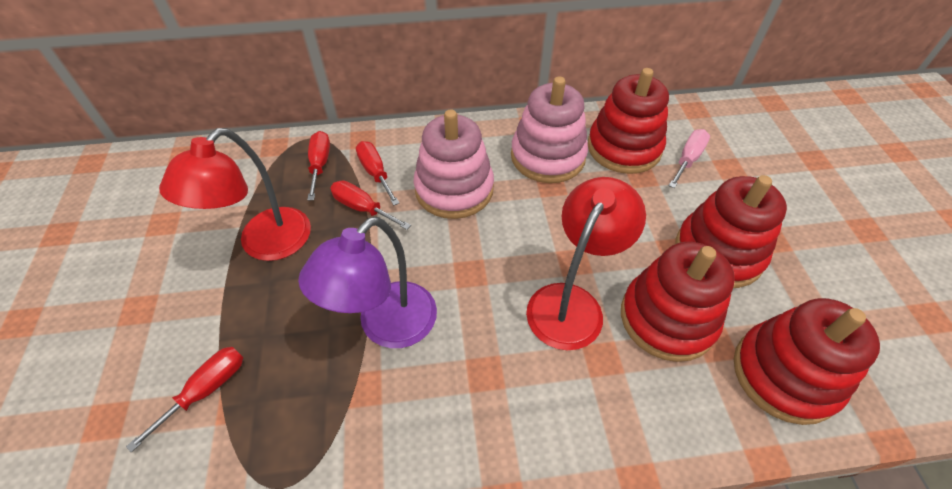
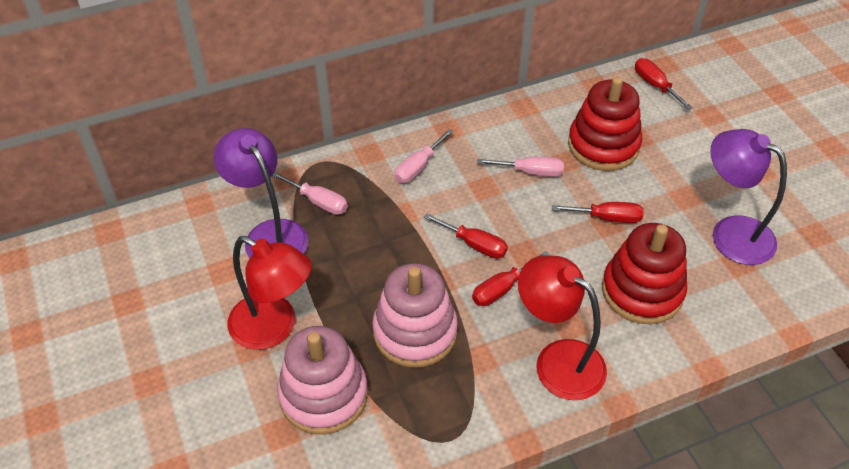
pink screwdriver: 1 -> 3
purple lamp: 1 -> 2
red stacking toy: 4 -> 2

